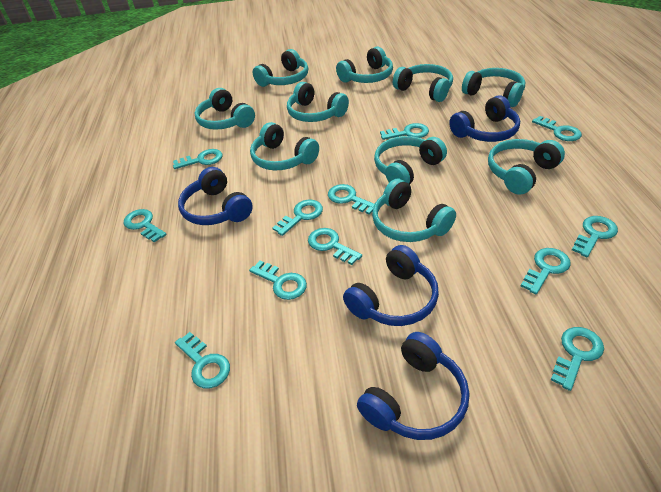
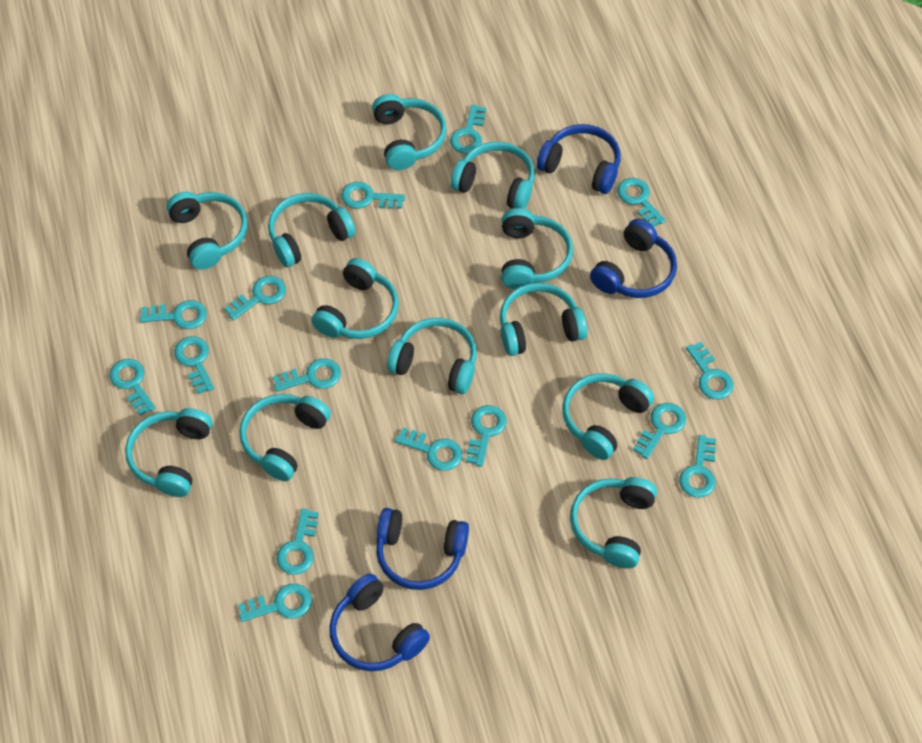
turquoise headphones: 10 -> 12
turquoise key: 12 -> 15

